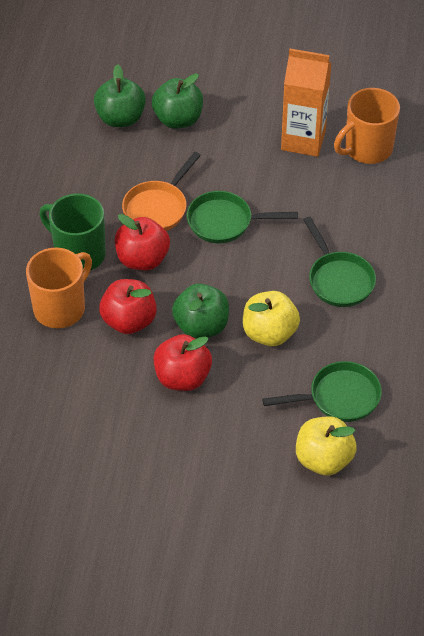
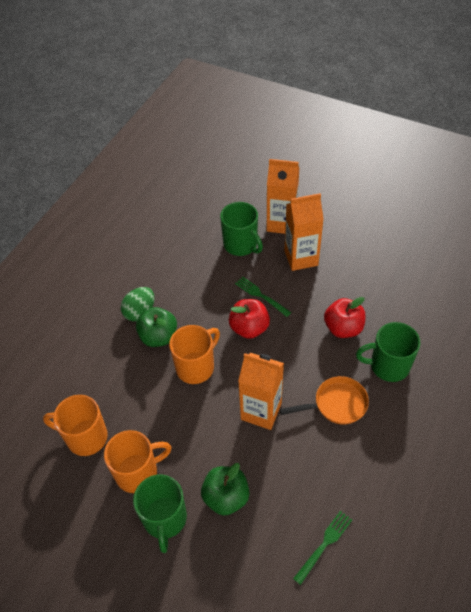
green apple: 3 -> 2
green egg: 0 -> 1
green fork: 0 -> 2
green mug: 1 -> 3
green pan: 3 -> 0
orange carton: 1 -> 3
orange mug: 2 -> 3
red apple: 3 -> 2
yellow apple: 2 -> 0

